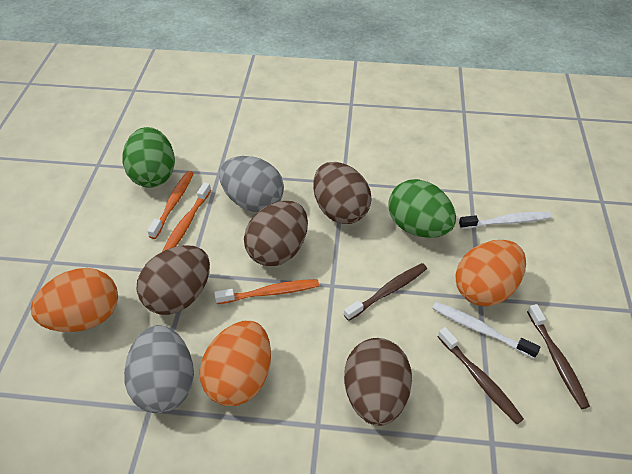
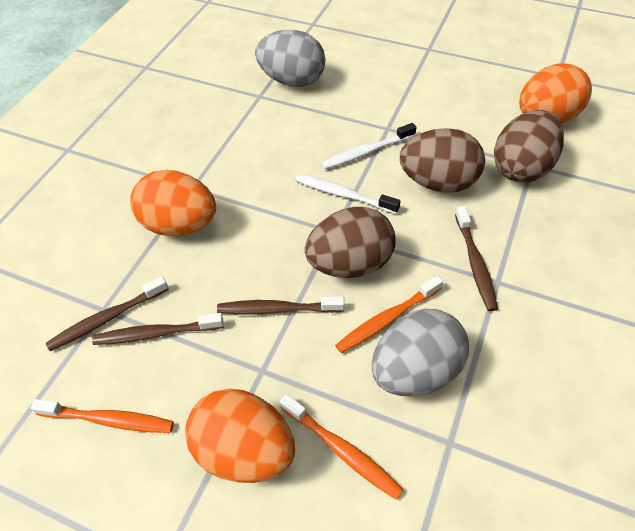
brown egg: 4 -> 3
brown toothbrush: 3 -> 4
green egg: 2 -> 0

